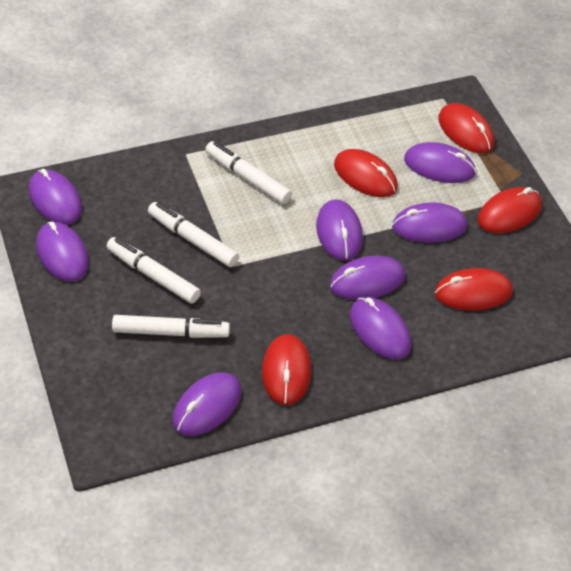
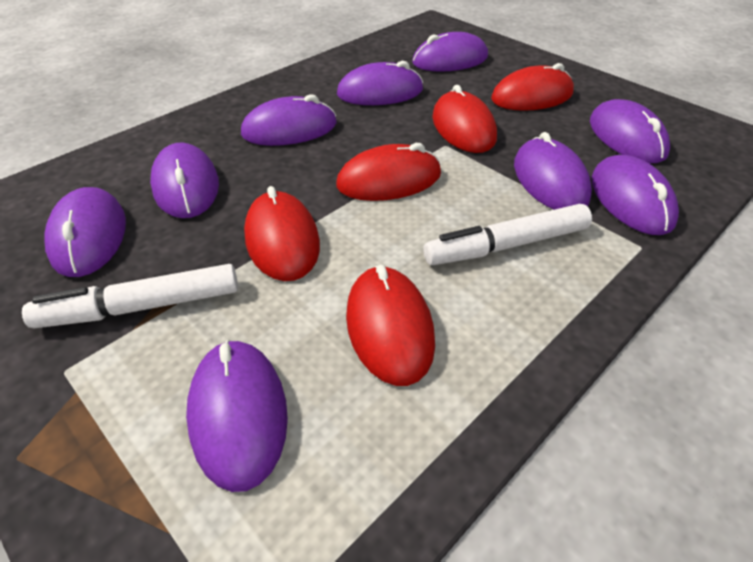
purple mouse: 8 -> 9
white marker: 4 -> 2

